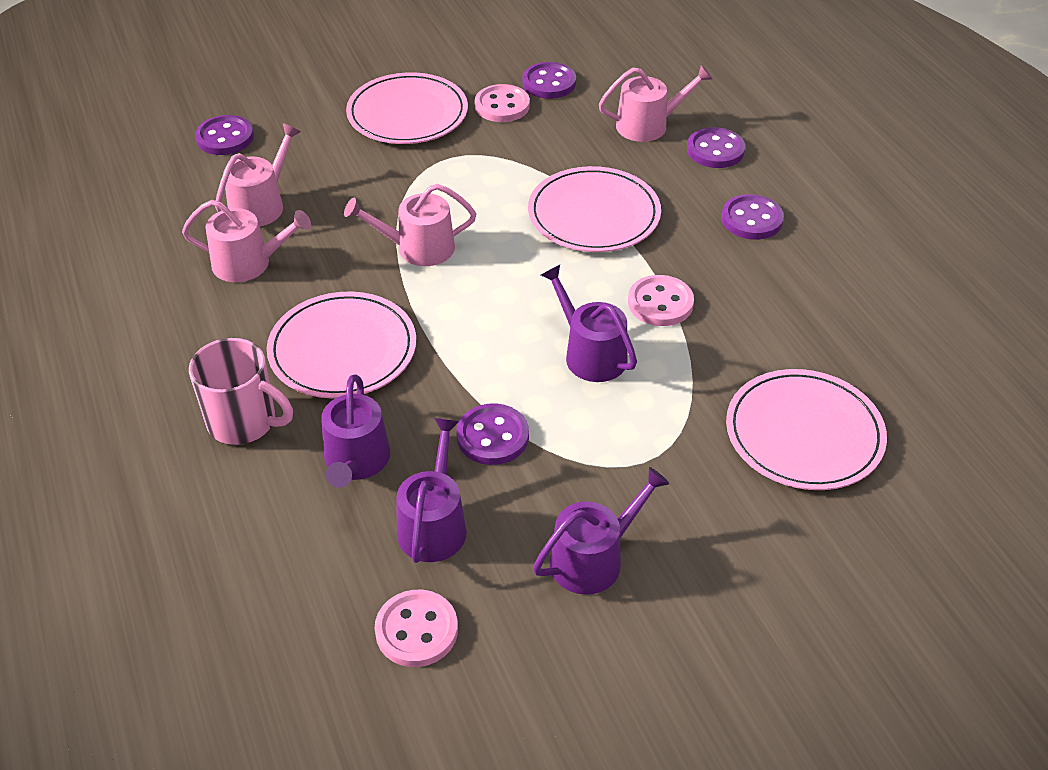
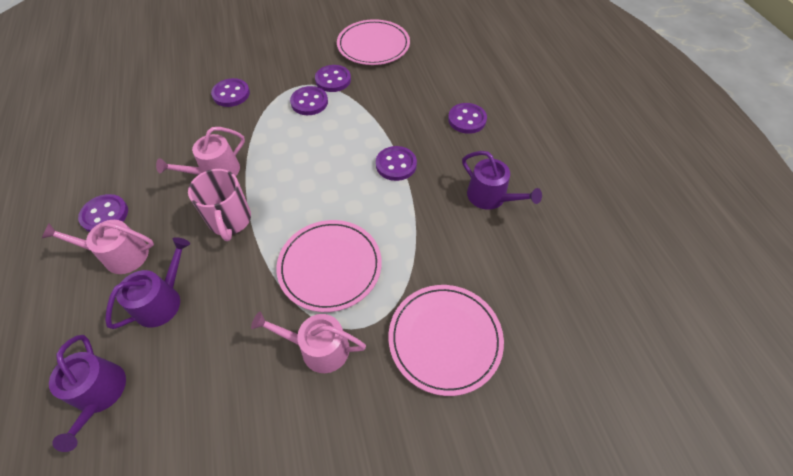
pink button: 3 -> 0
pink plate: 4 -> 3
pink watering can: 4 -> 3
purple button: 5 -> 6
purple watering can: 4 -> 3

